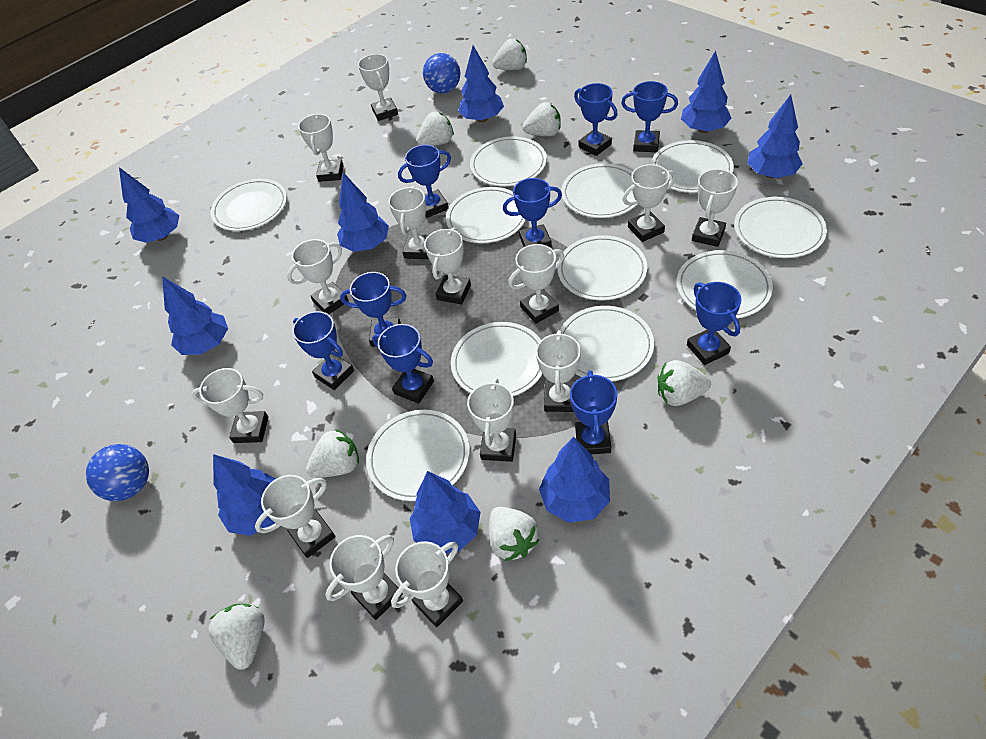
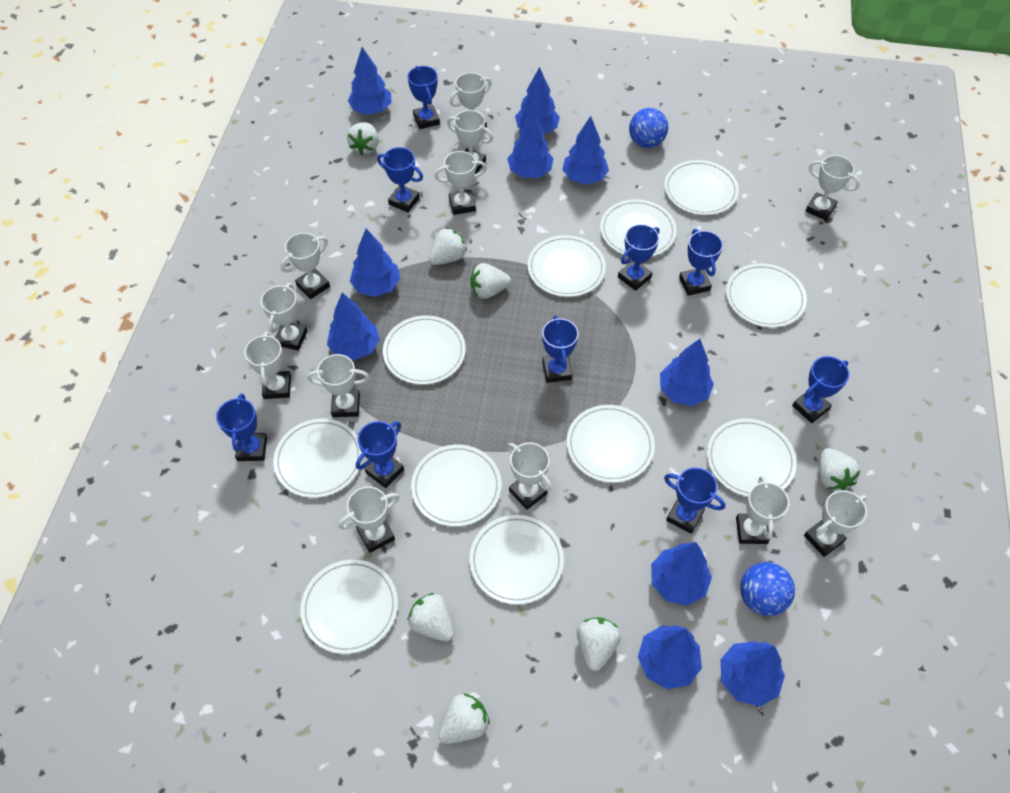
blue tree: 9 -> 10
white trophy: 14 -> 12

